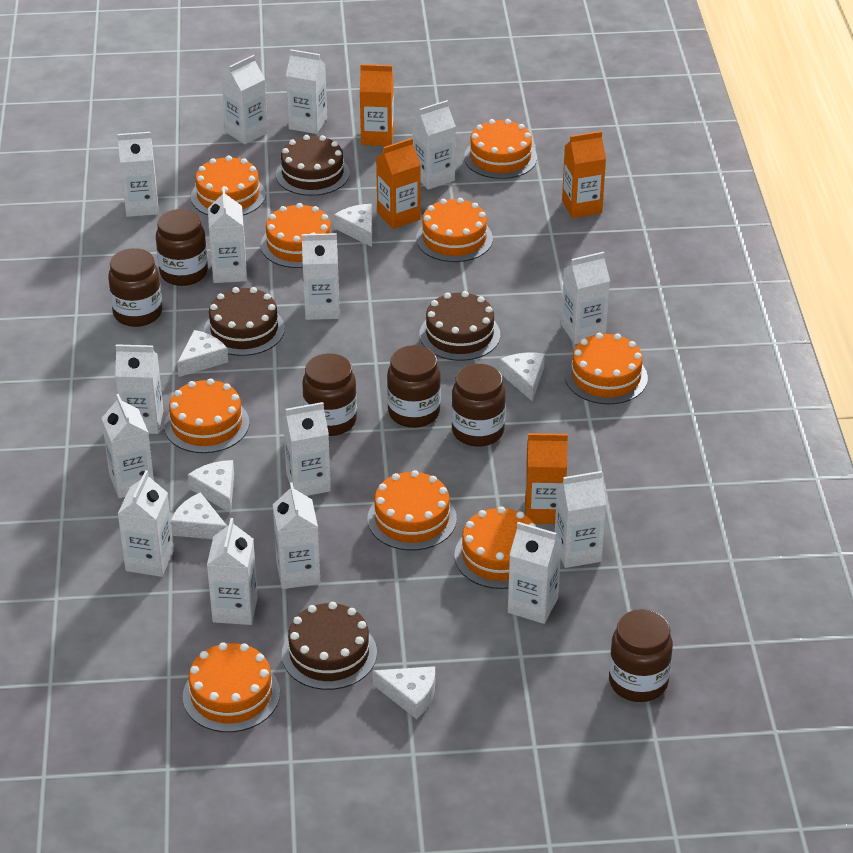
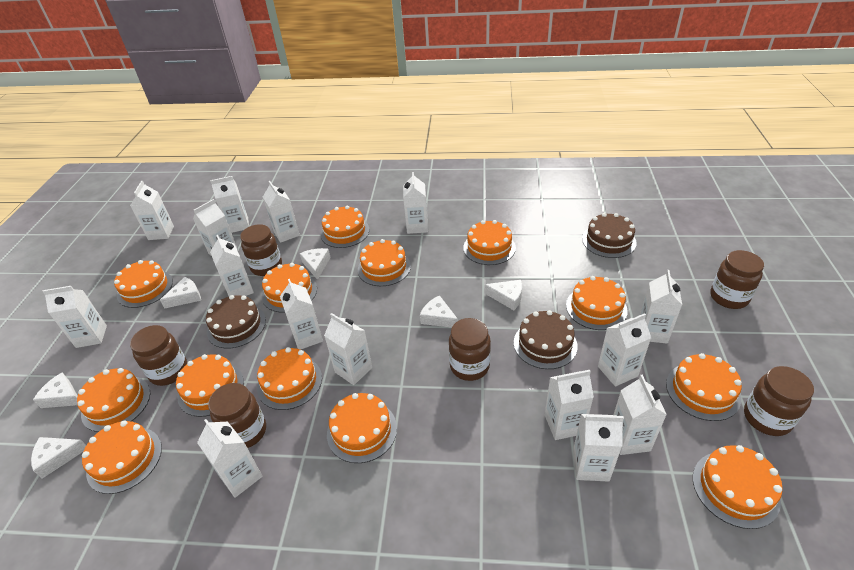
brown cake: 4 -> 3
orange cake: 9 -> 13
orange carton: 4 -> 0

